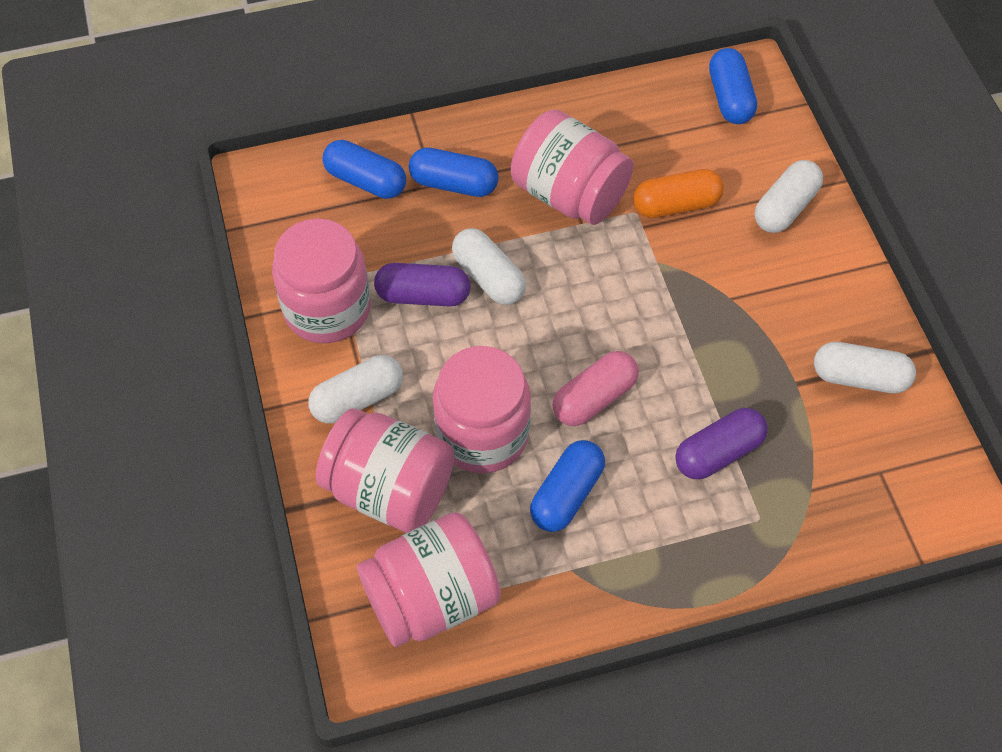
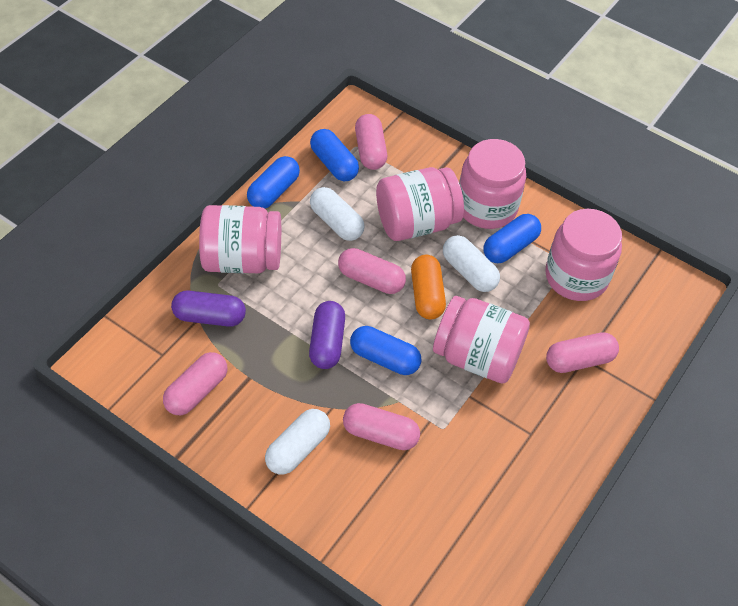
pink capsule: 1 -> 5
white capsule: 4 -> 3

